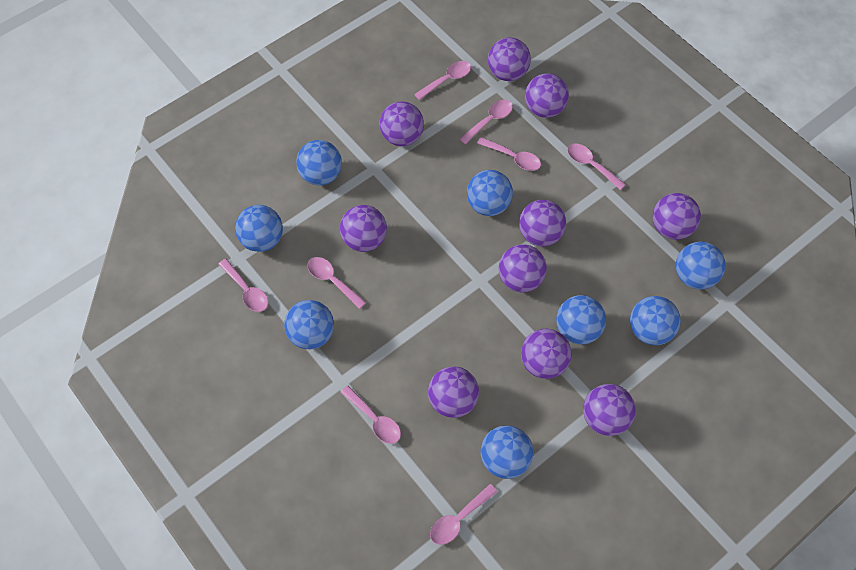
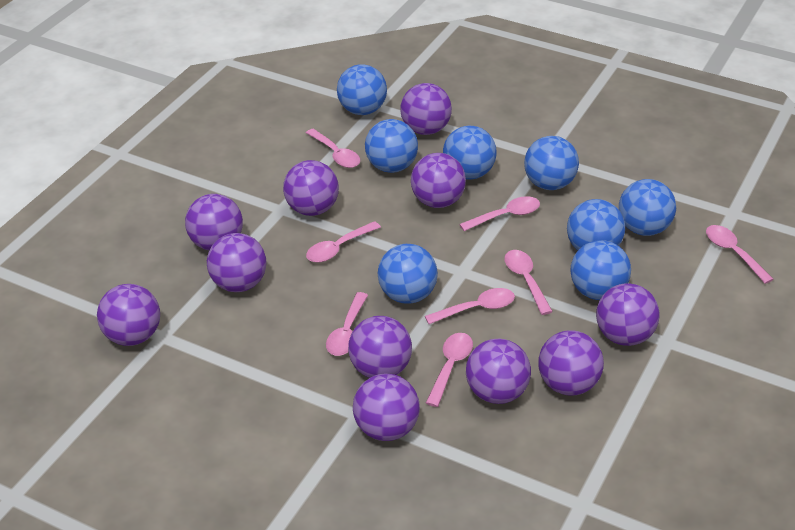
purple ball: 10 -> 11

